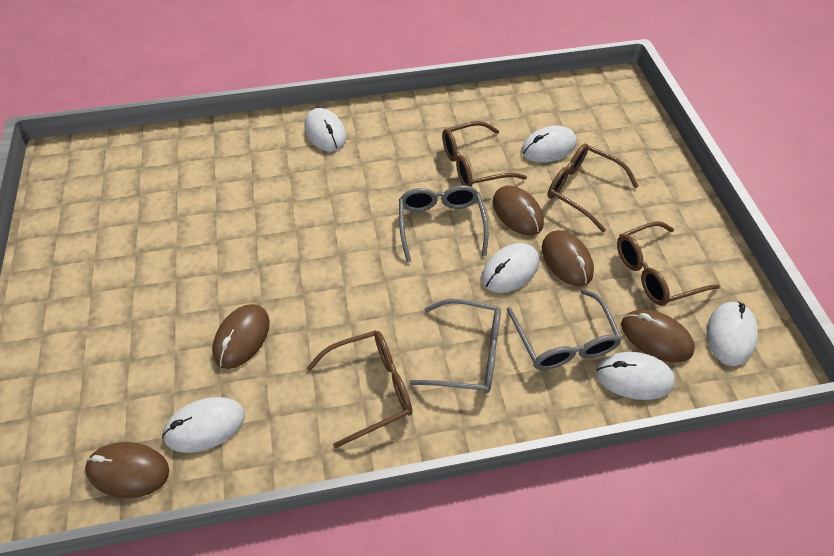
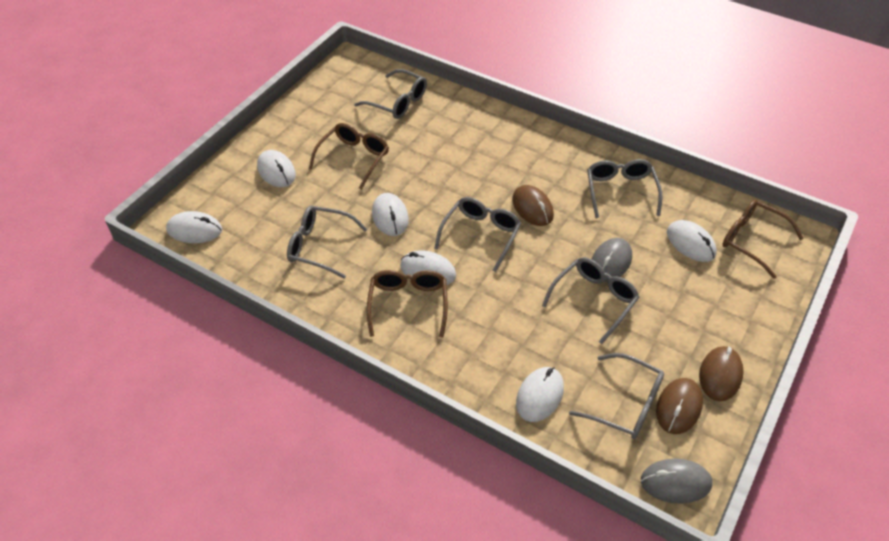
brown glasses: 4 -> 3
brown mouse: 5 -> 3
grey glasses: 3 -> 6
grey mouse: 0 -> 2

